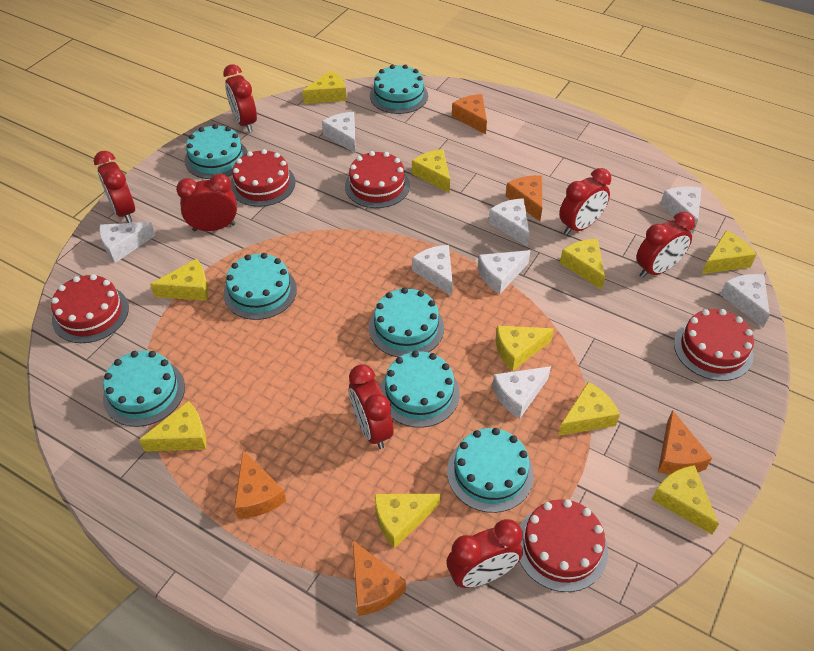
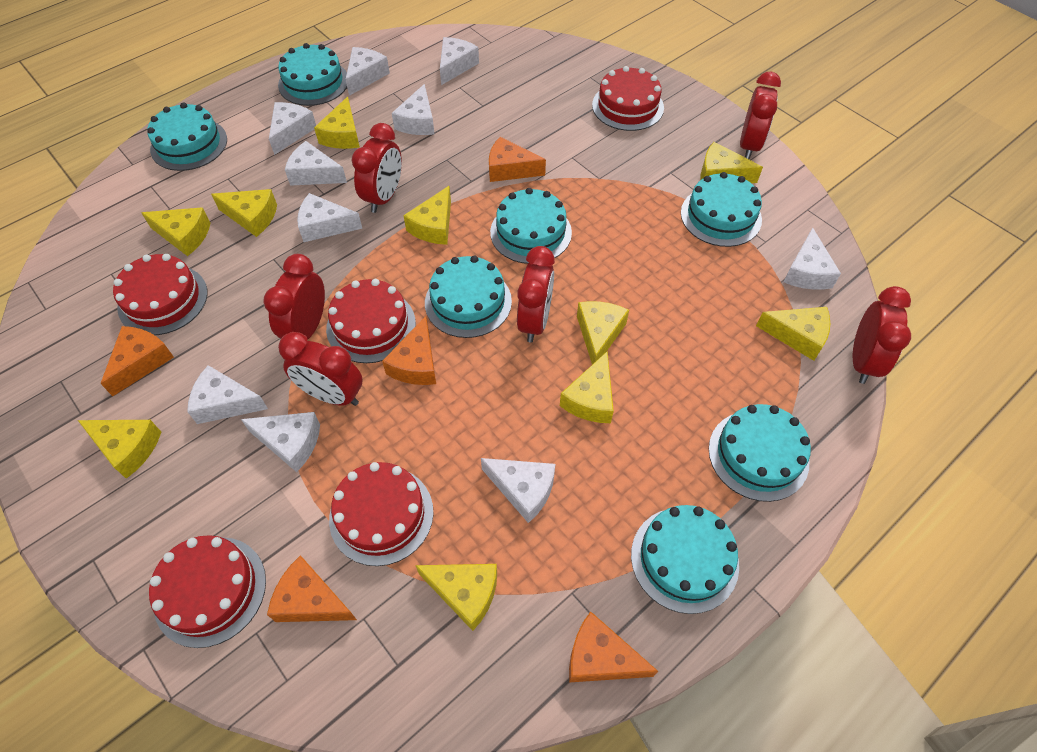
red clock: 7 -> 6
white cheese: 8 -> 10

